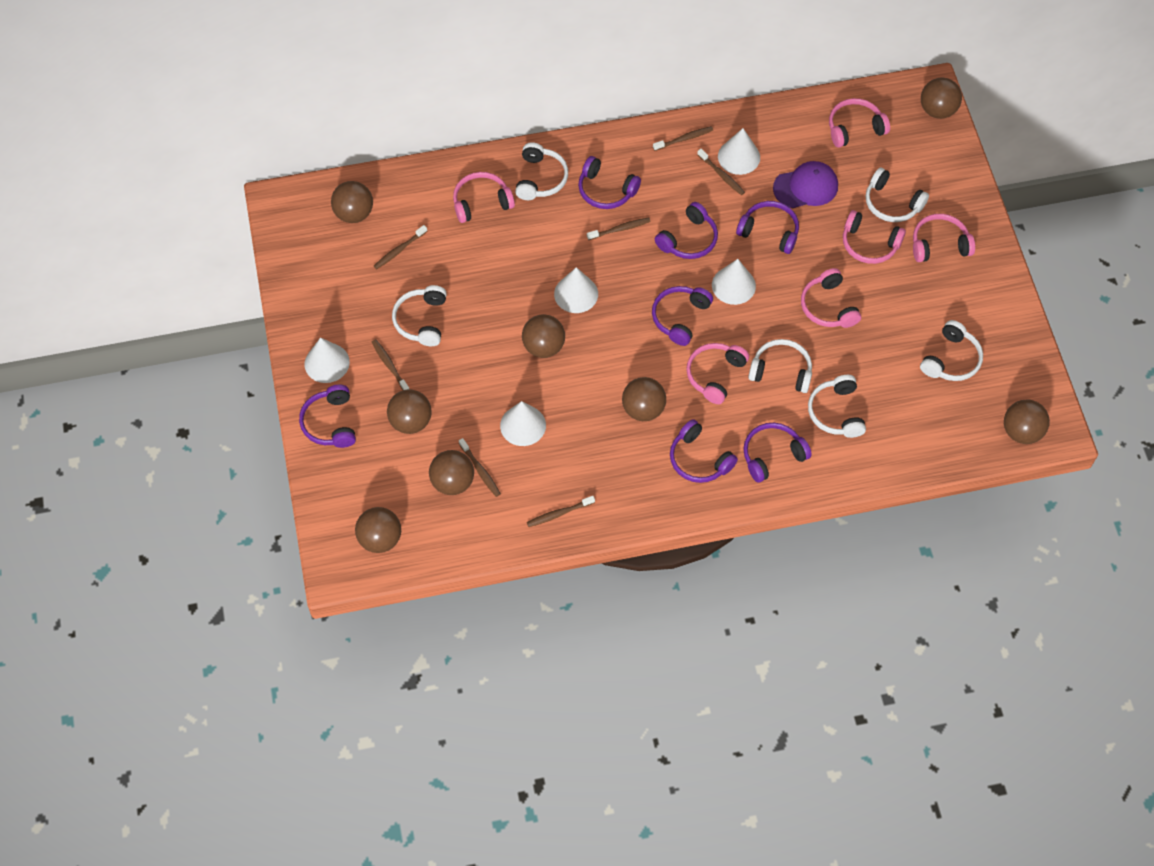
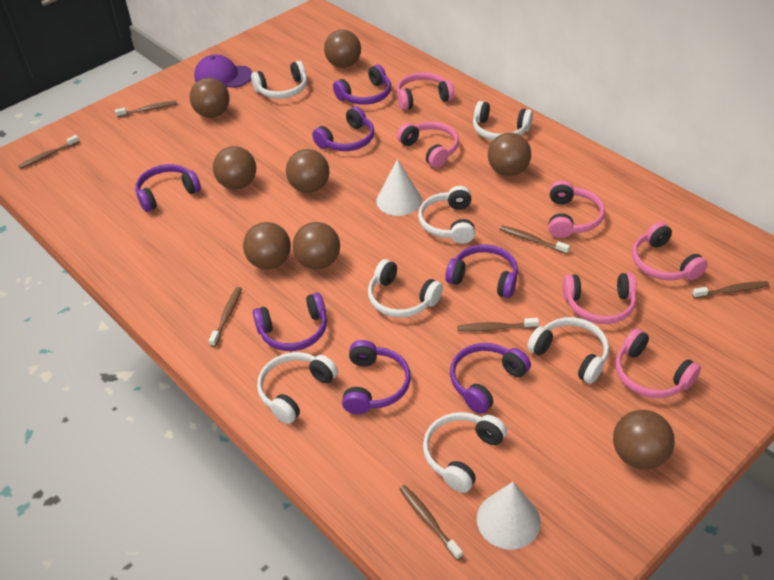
white cone: 5 -> 2
white headphones: 6 -> 7

